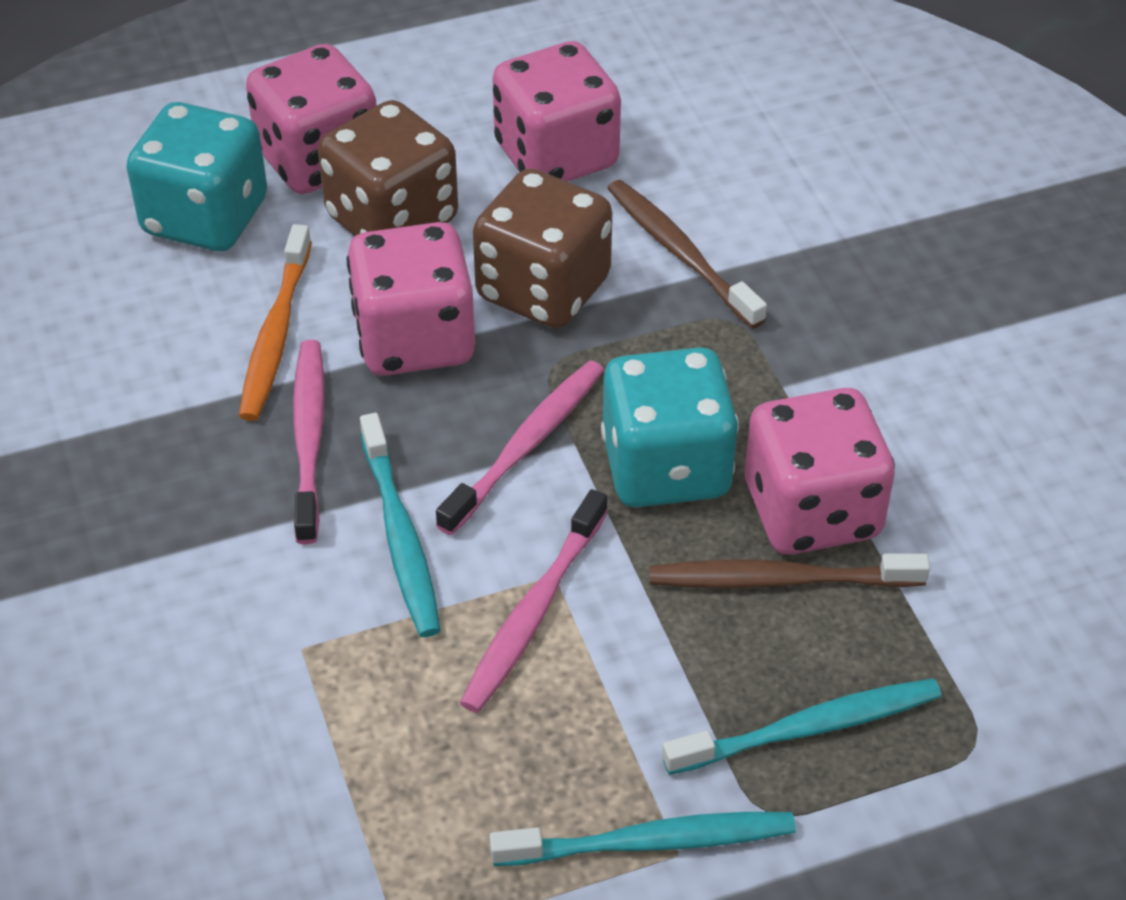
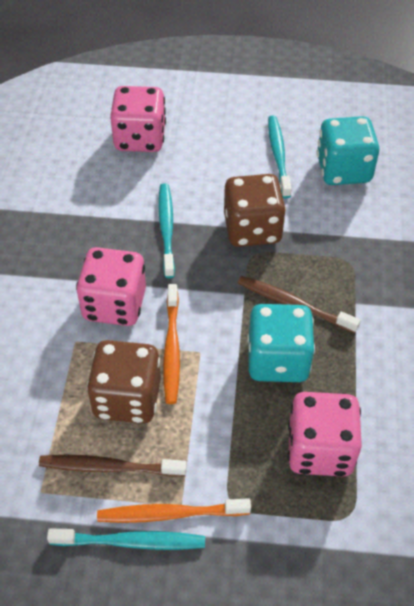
orange toothbrush: 1 -> 2
pink dice: 4 -> 3
pink toothbrush: 3 -> 0

